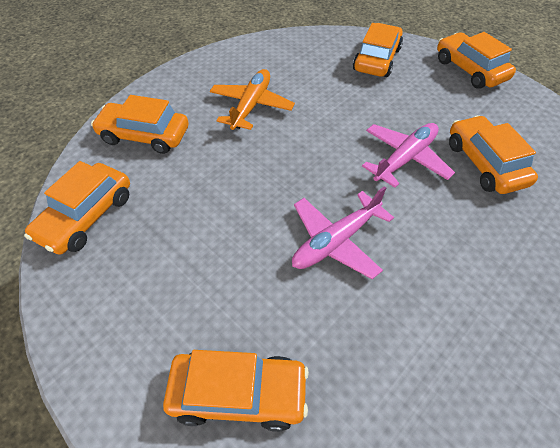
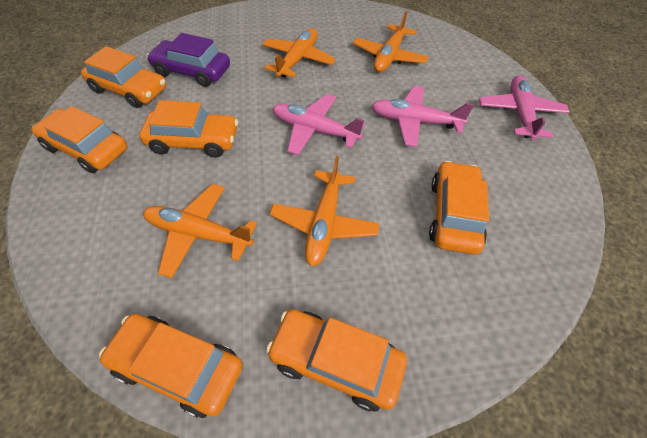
orange plane: 1 -> 4
pink plane: 2 -> 3
purple car: 0 -> 1

